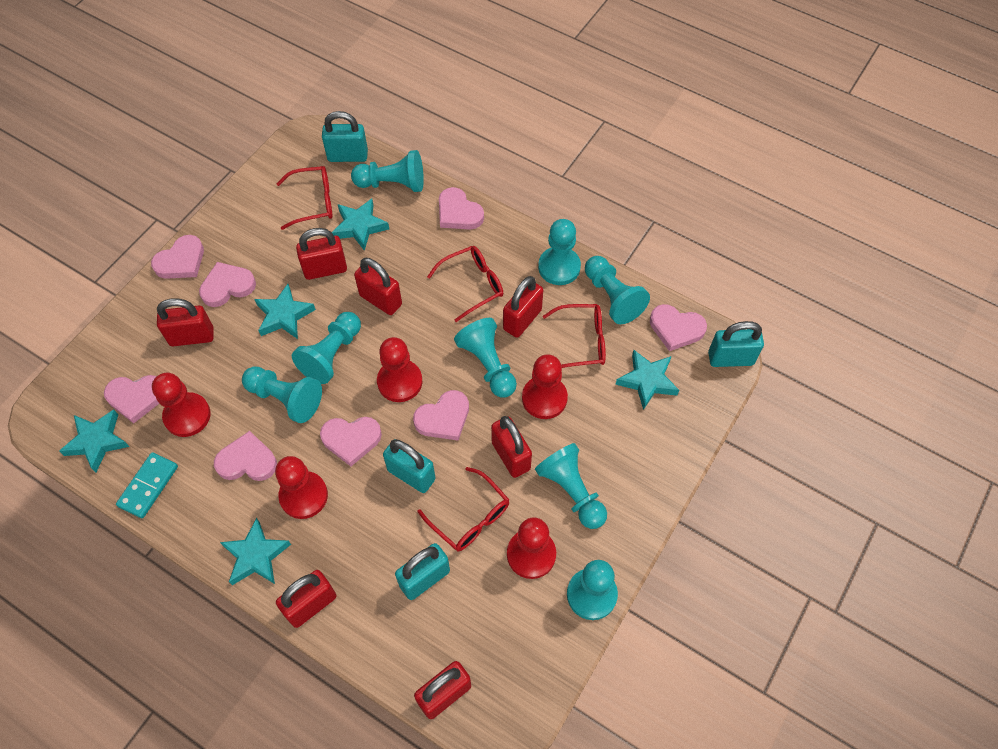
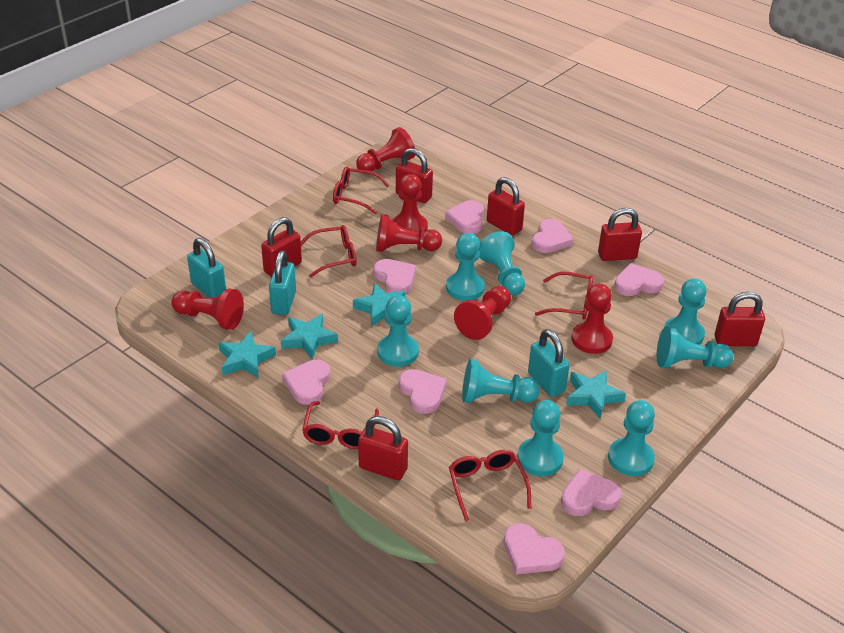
red glasses: 4 -> 5
red padlock: 7 -> 6
red pawn: 5 -> 6
turquoise domino: 1 -> 0
turquoise padlock: 4 -> 3
turquoise star: 5 -> 4

